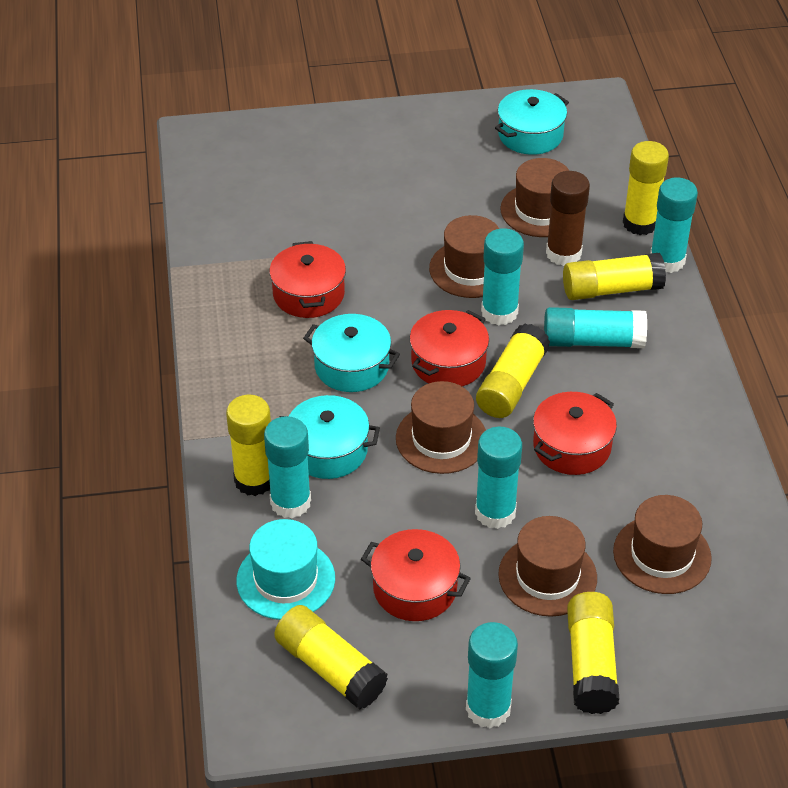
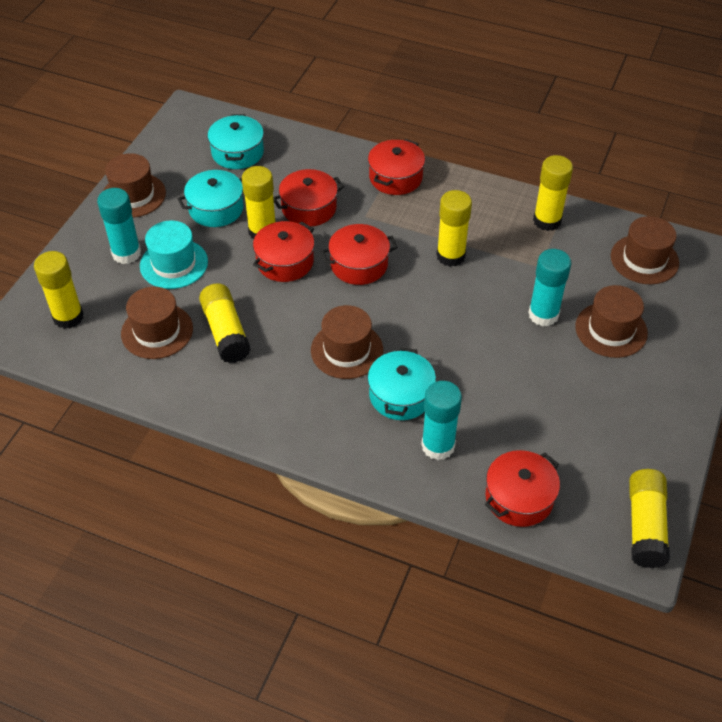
brown glue stick: 1 -> 0
red pot: 4 -> 5
turquoise glue stick: 6 -> 3

